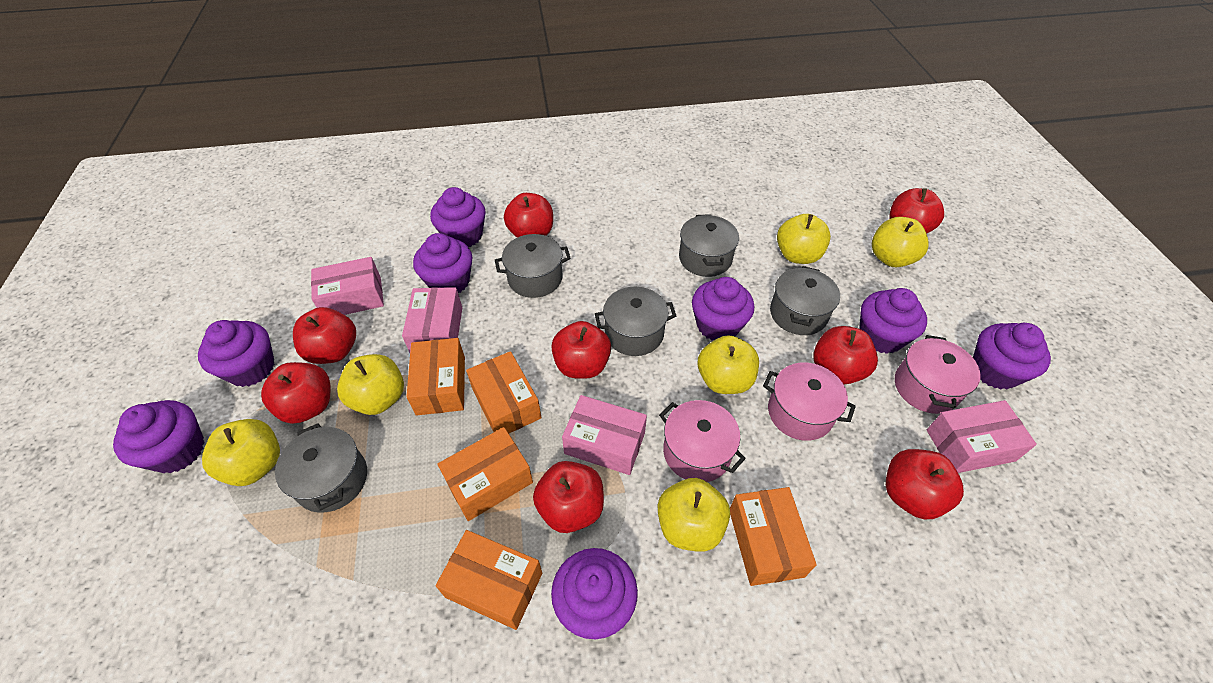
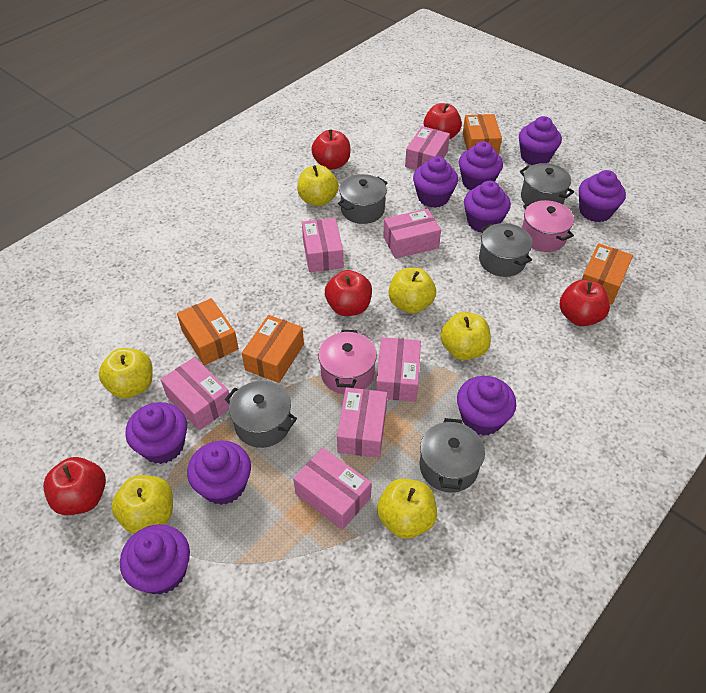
orange box: 5 -> 4
pink box: 4 -> 7
pink pot: 3 -> 2
purple cupcake: 8 -> 9
red apple: 8 -> 5

